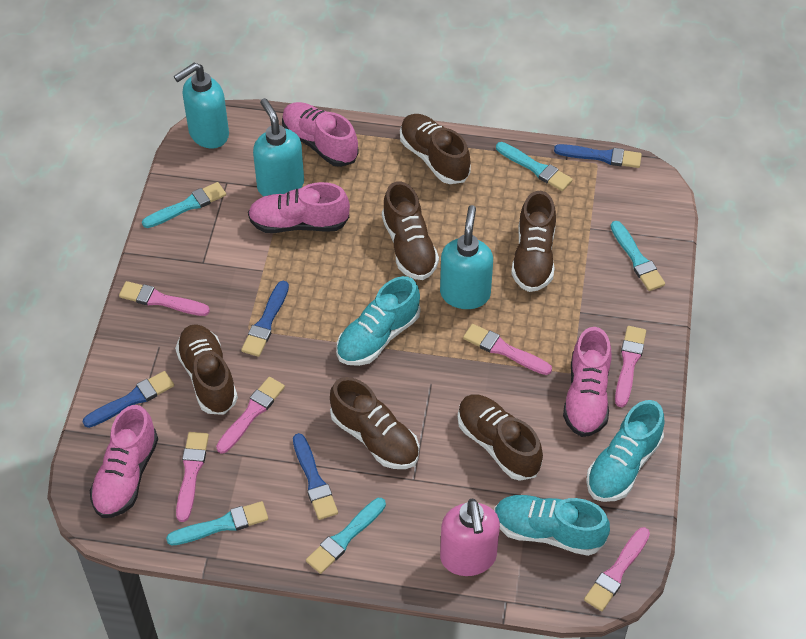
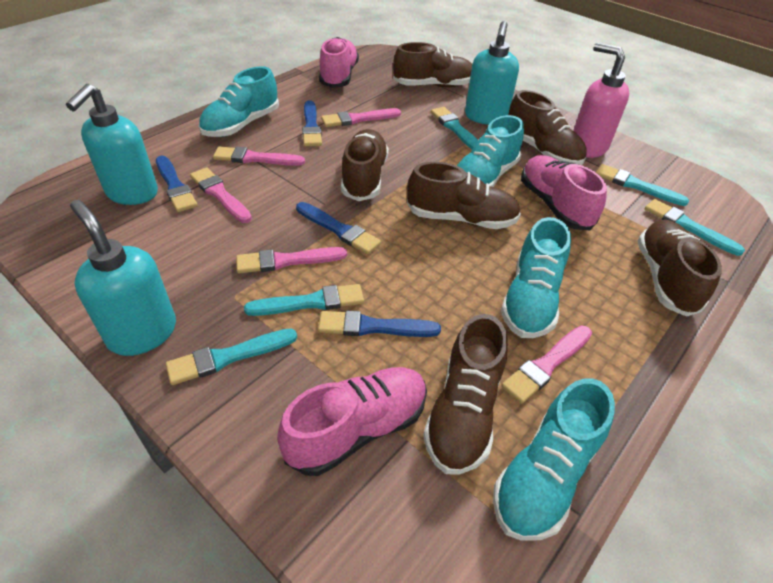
pink brush: 6 -> 5
pink shoe: 4 -> 3
turquoise shoe: 3 -> 4

